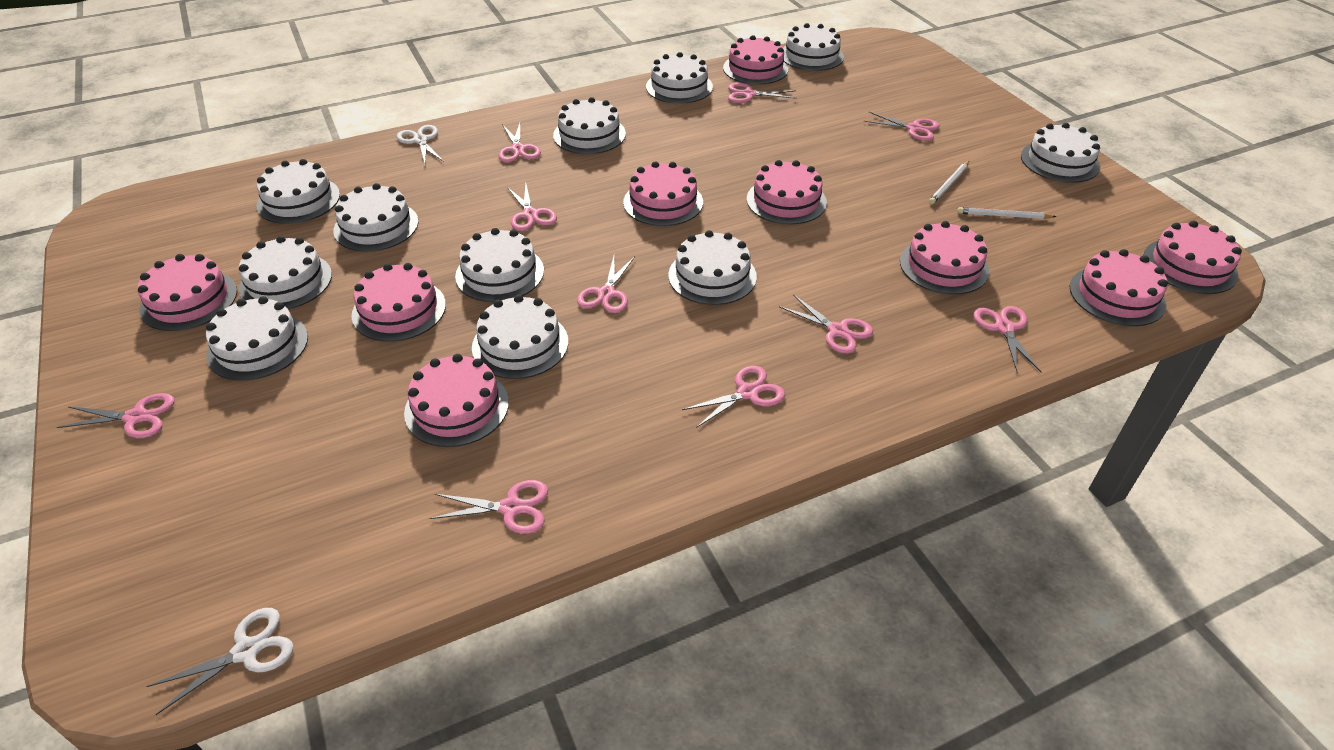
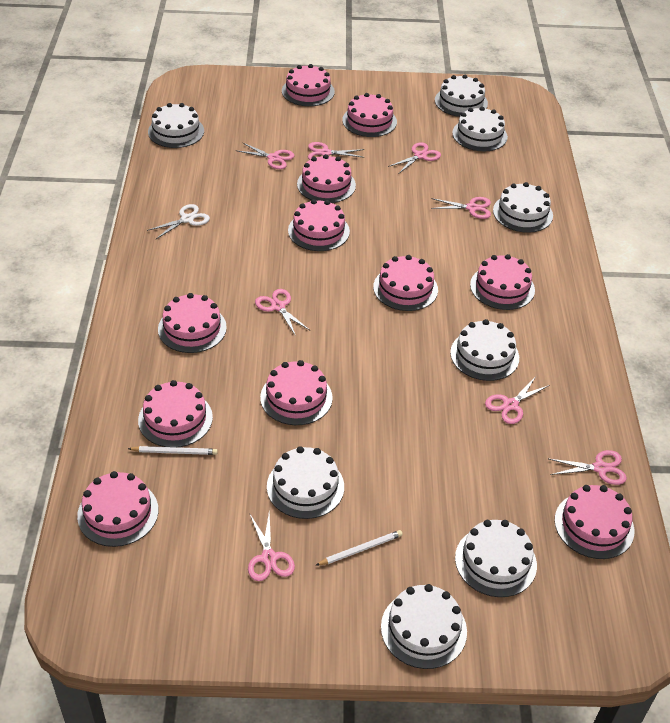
pink cake: 9 -> 11
pink scissors: 10 -> 8
white cake: 11 -> 8
white scissors: 2 -> 1

